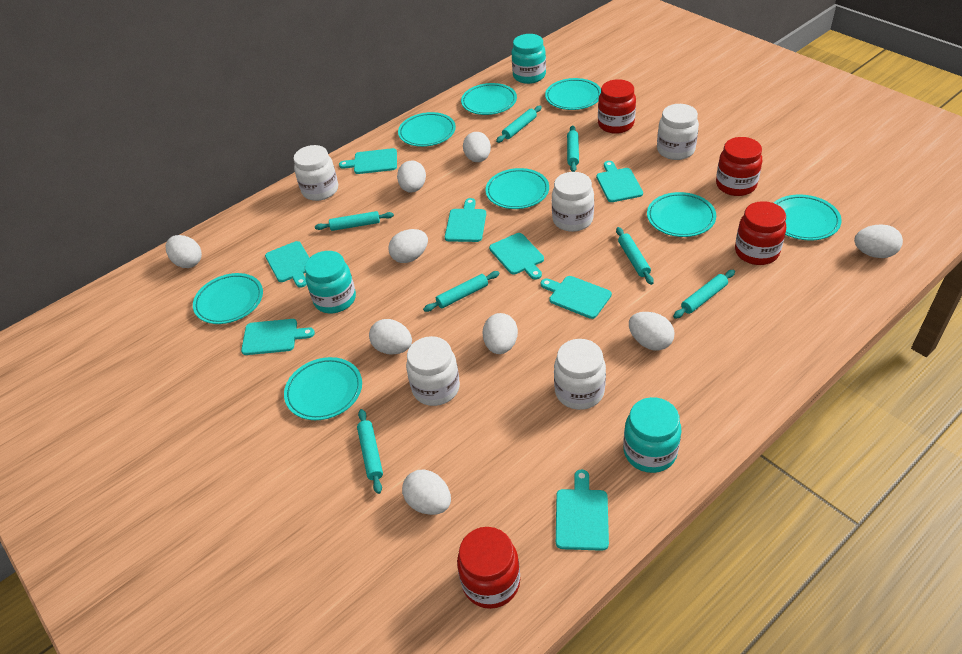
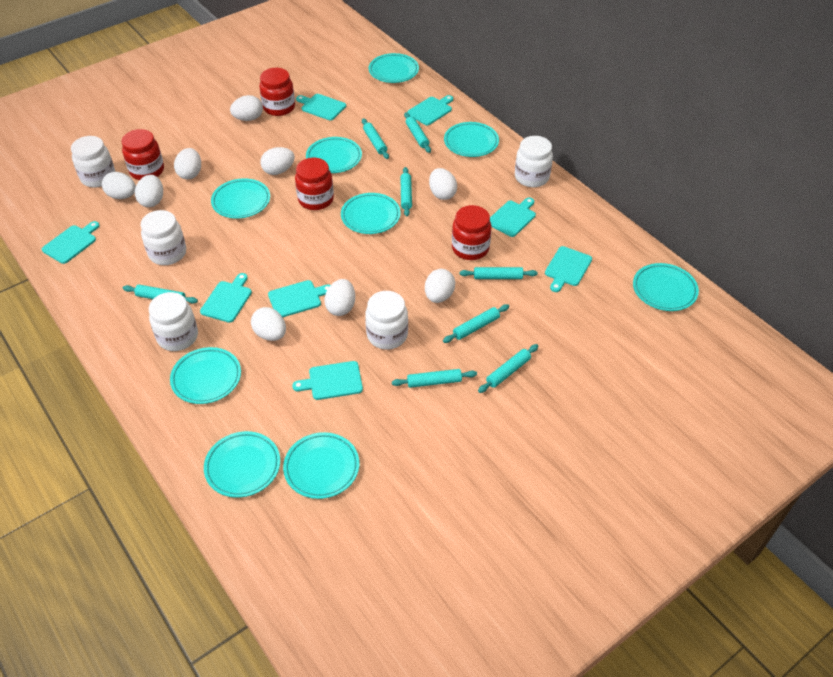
turquoise jar: 3 -> 0
turquoise plate: 8 -> 9
turquoise rolling pin: 7 -> 8

